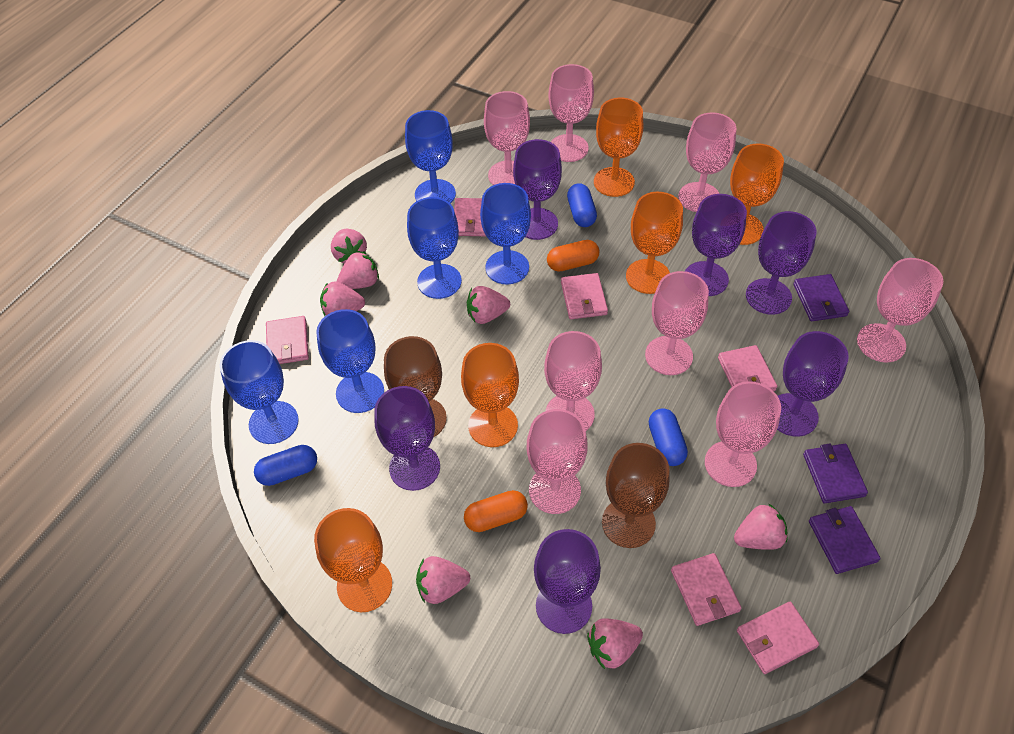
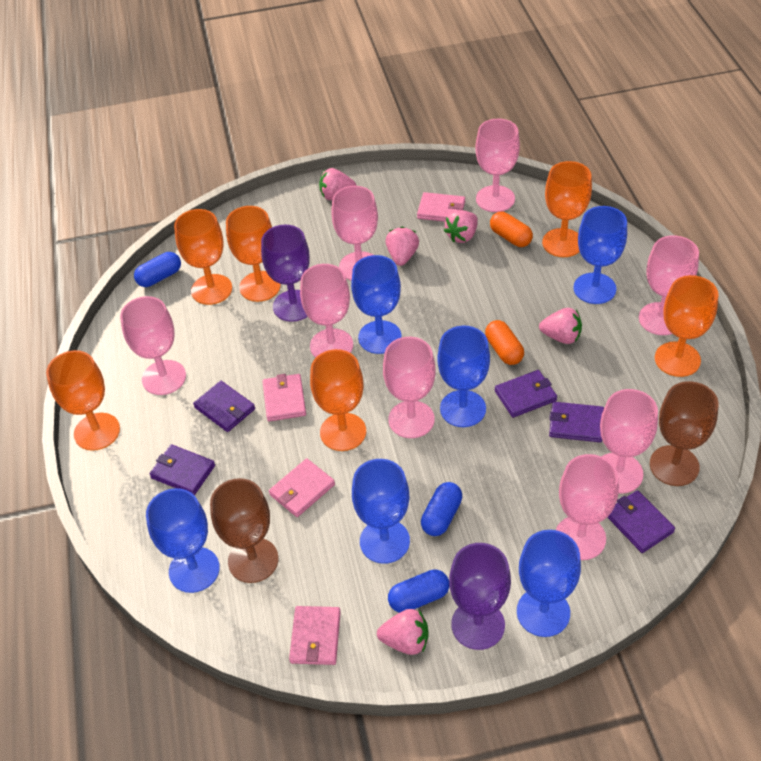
blue goblet: 5 -> 6
orange goblet: 5 -> 6
pink strawberry: 7 -> 5
pink wallet: 6 -> 4
purple goblet: 6 -> 2
purple wallet: 3 -> 5

